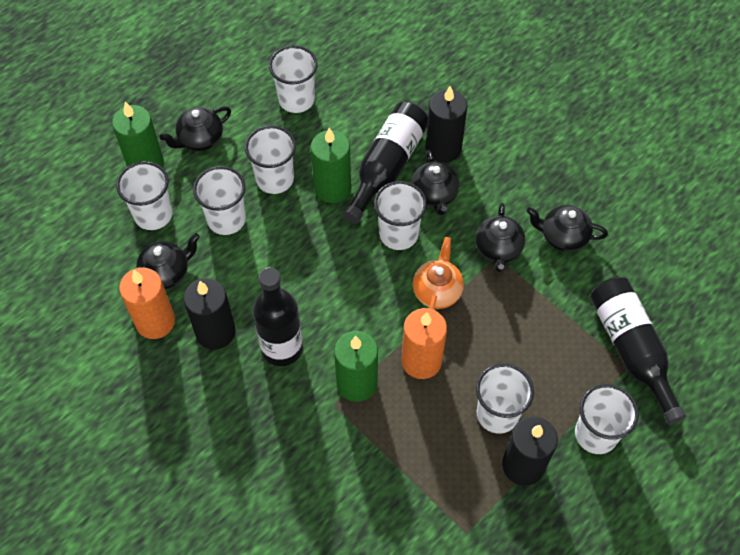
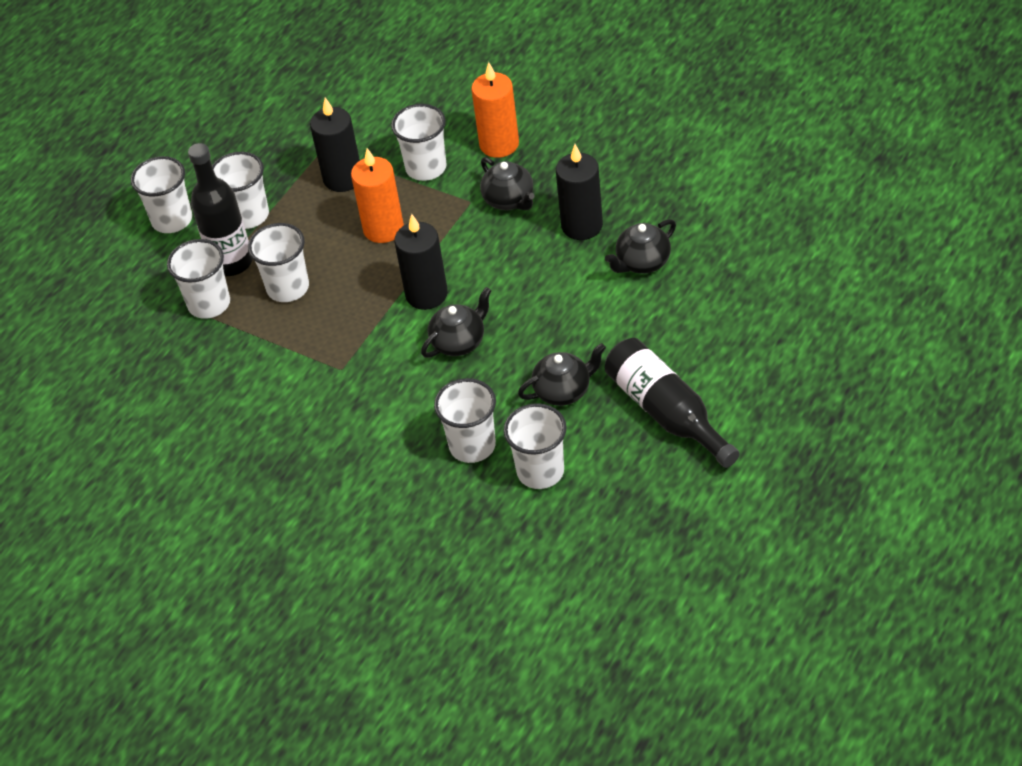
black bottle: 3 -> 2
black teapot: 5 -> 4
green candle: 3 -> 0
orange teapot: 1 -> 0

